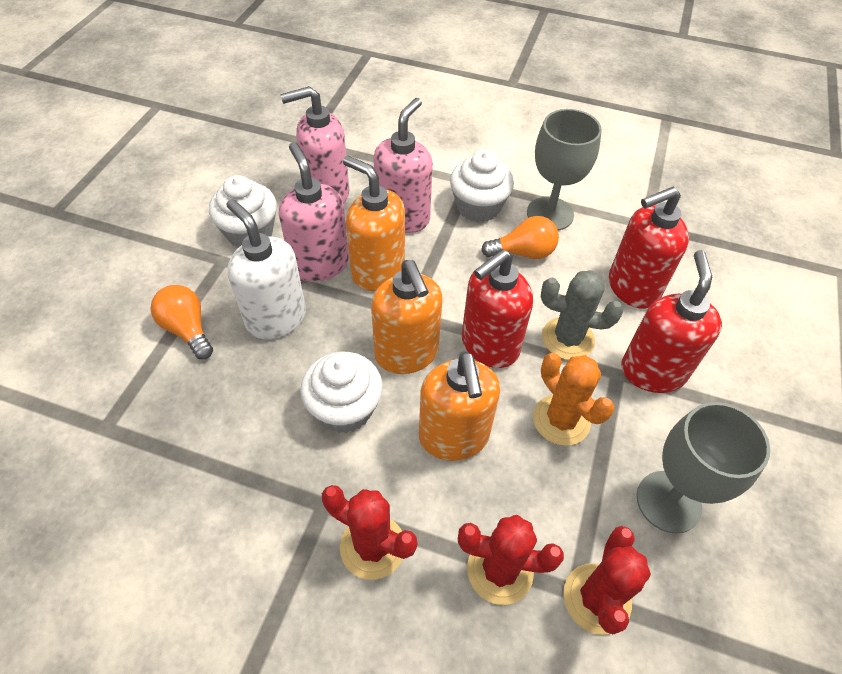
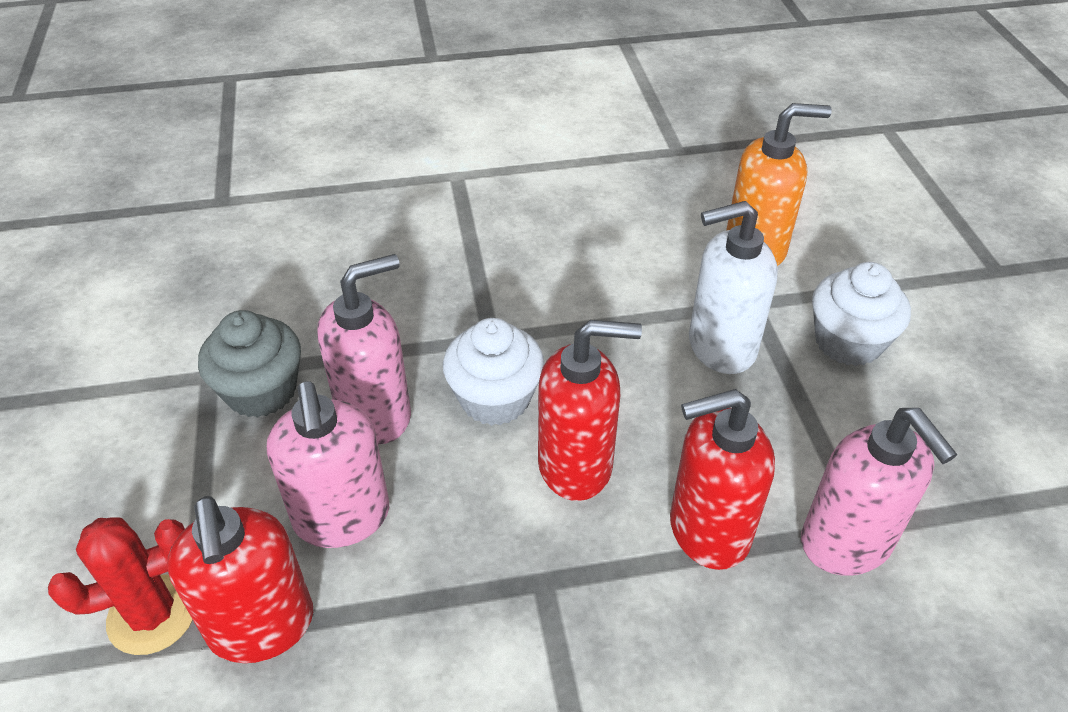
grey cactus: 1 -> 0
grey cupcake: 0 -> 1
grey goblet: 2 -> 0
orange cactus: 1 -> 0
orange light bulb: 2 -> 0
orange soap dispenser: 3 -> 1
red cactus: 3 -> 1
white cupcake: 3 -> 2

